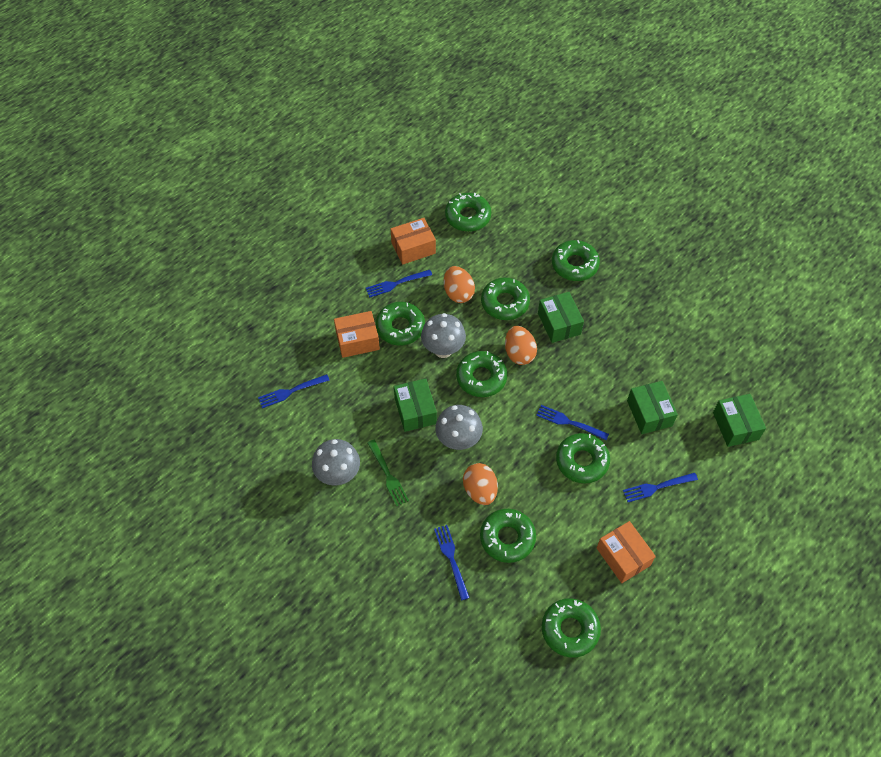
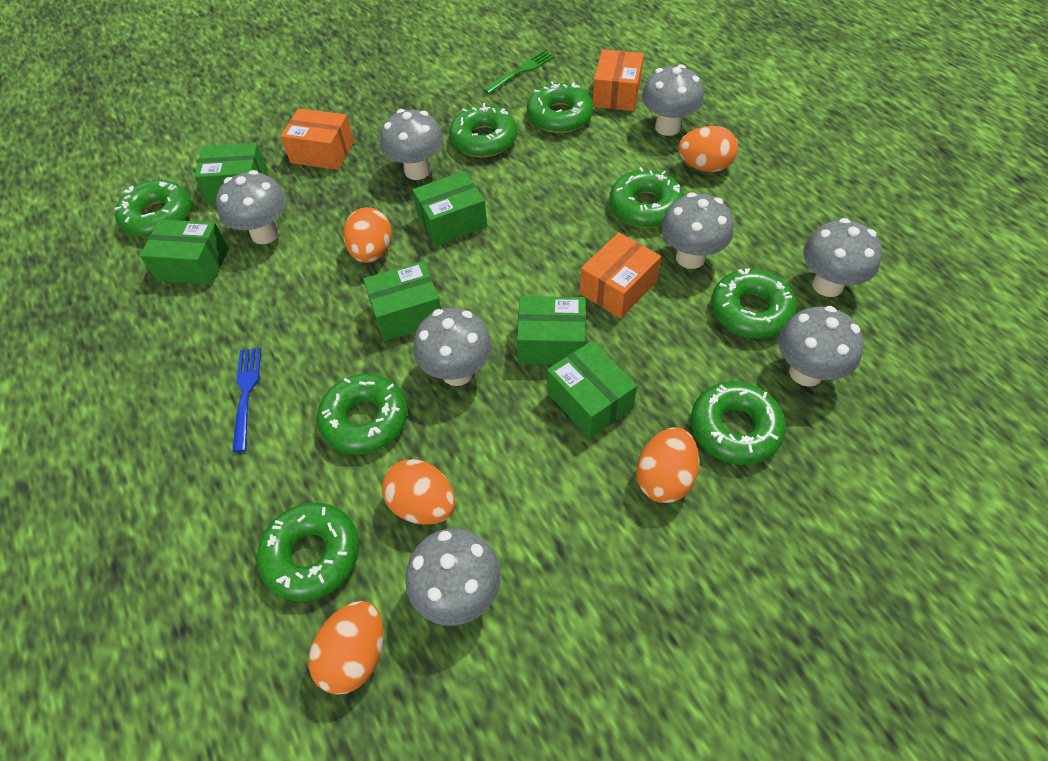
blue fork: 5 -> 1
green box: 4 -> 6
grey mushroom: 3 -> 8
orange egg: 3 -> 5

